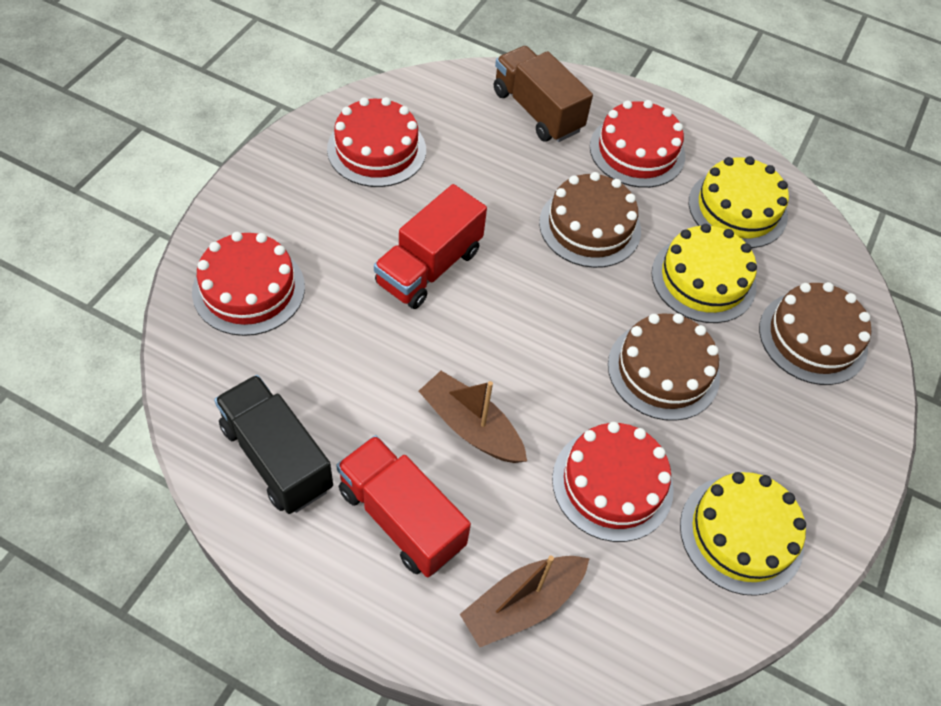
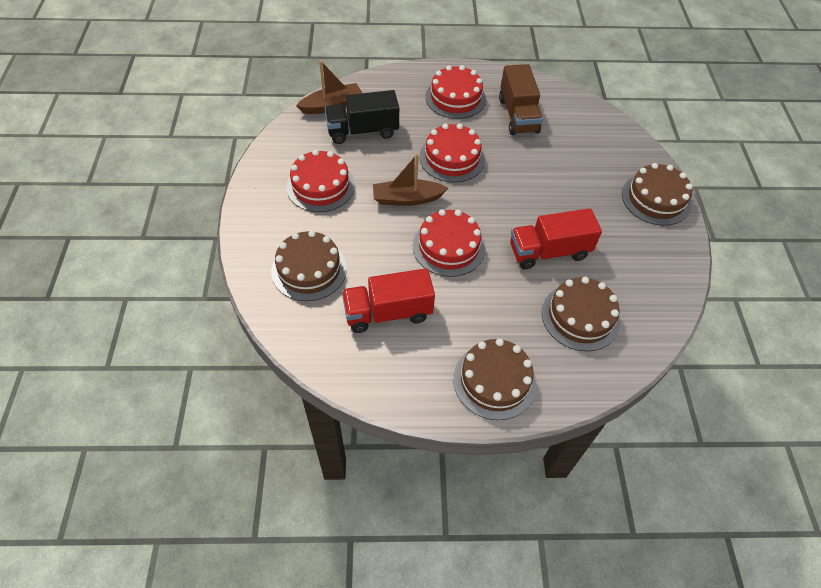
brown cake: 3 -> 4
yellow cake: 3 -> 0

